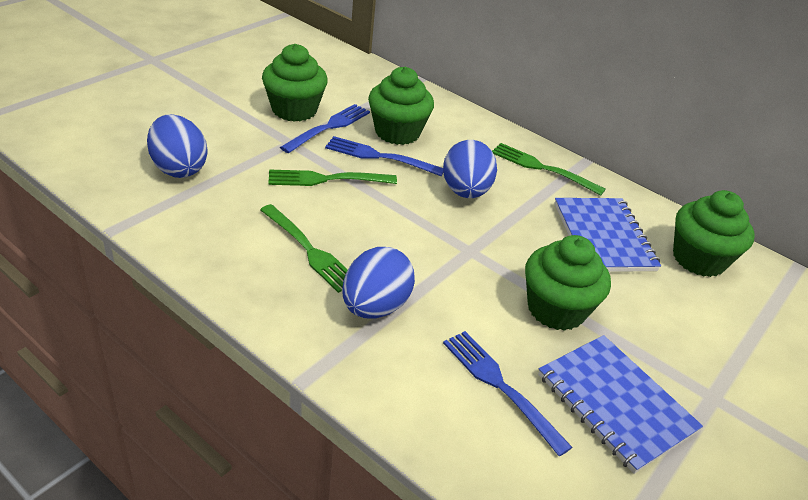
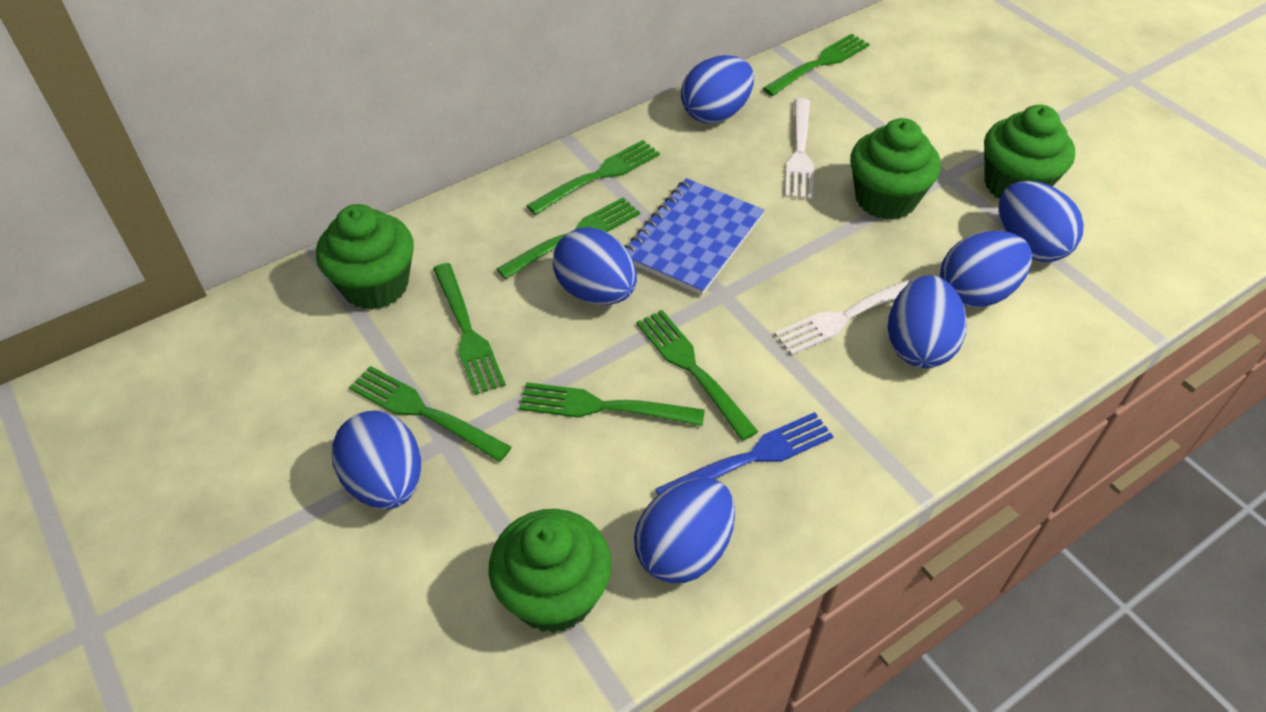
blue egg: 3 -> 7
blue fork: 3 -> 1
blue notebook: 2 -> 1
green fork: 3 -> 7
white fork: 0 -> 2

